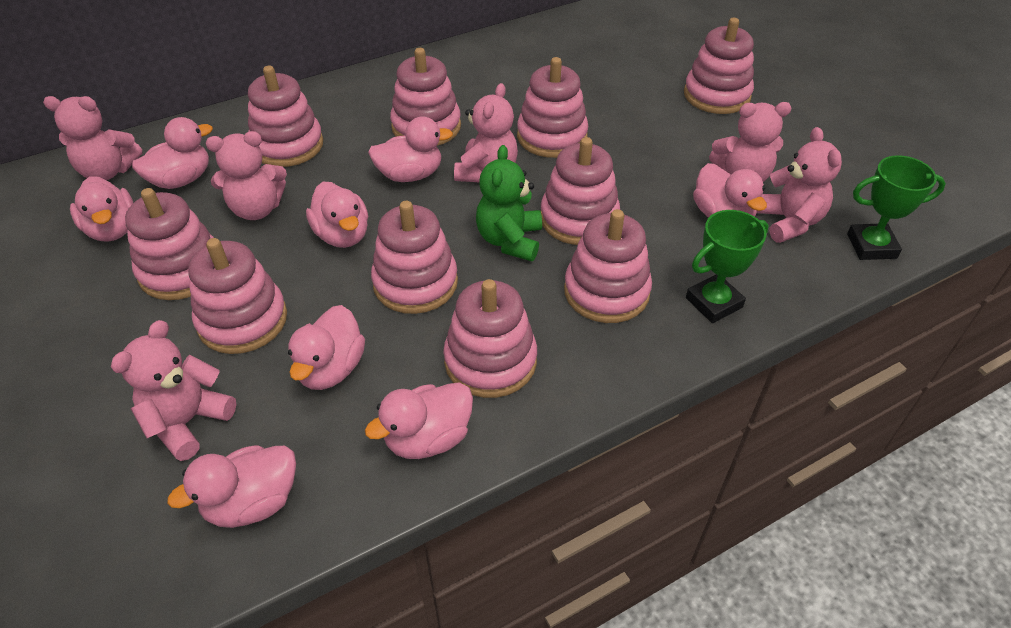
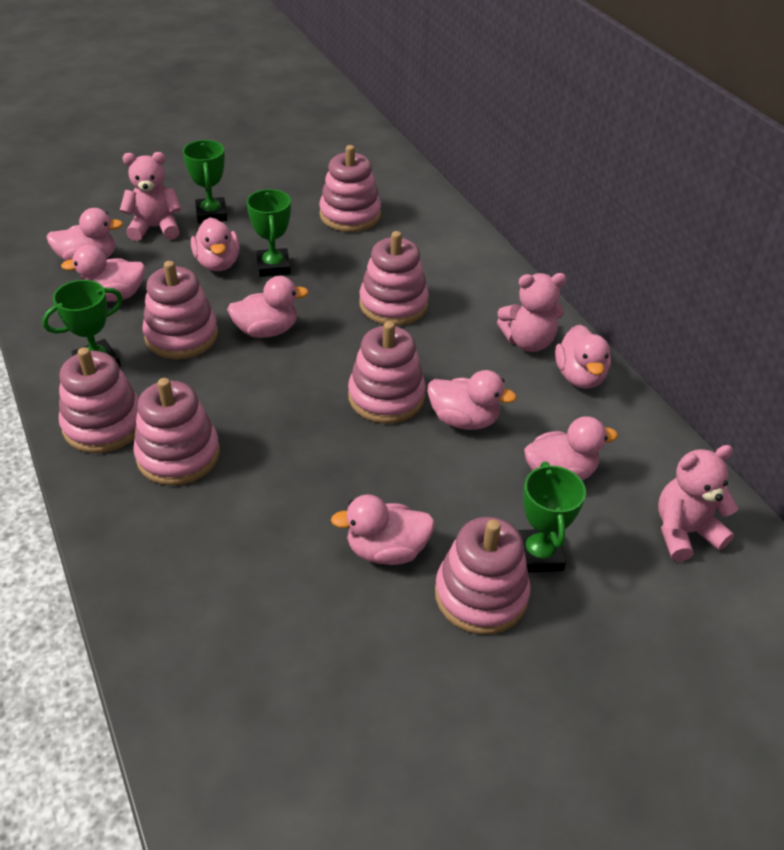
green teddy bear: 1 -> 0
green trophy: 2 -> 4
pink stacking toy: 10 -> 7
pink teddy bear: 6 -> 3

